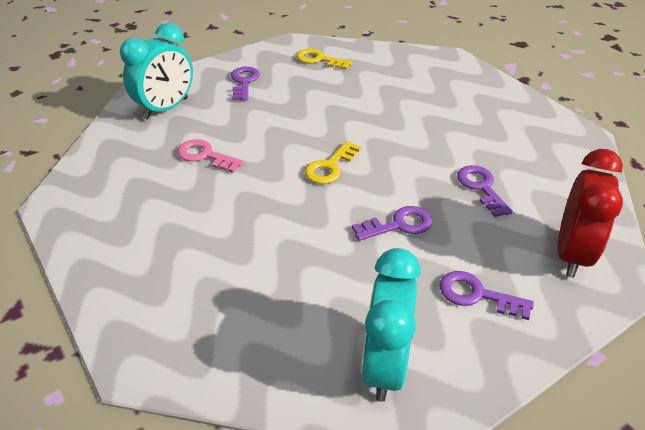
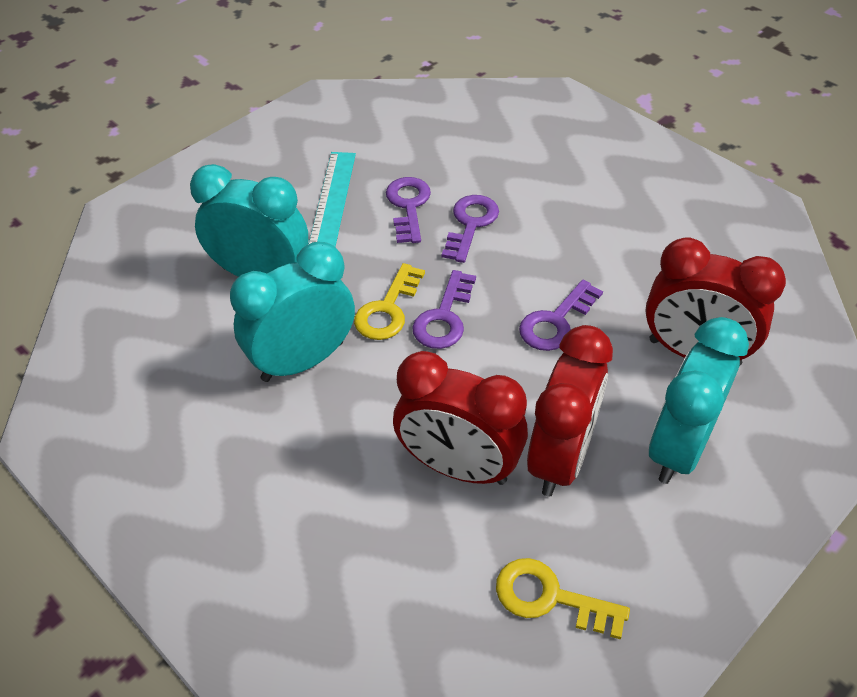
pink key: 1 -> 0
red clock: 1 -> 3
turquoise clock: 2 -> 3
turquoise ruler: 0 -> 1

